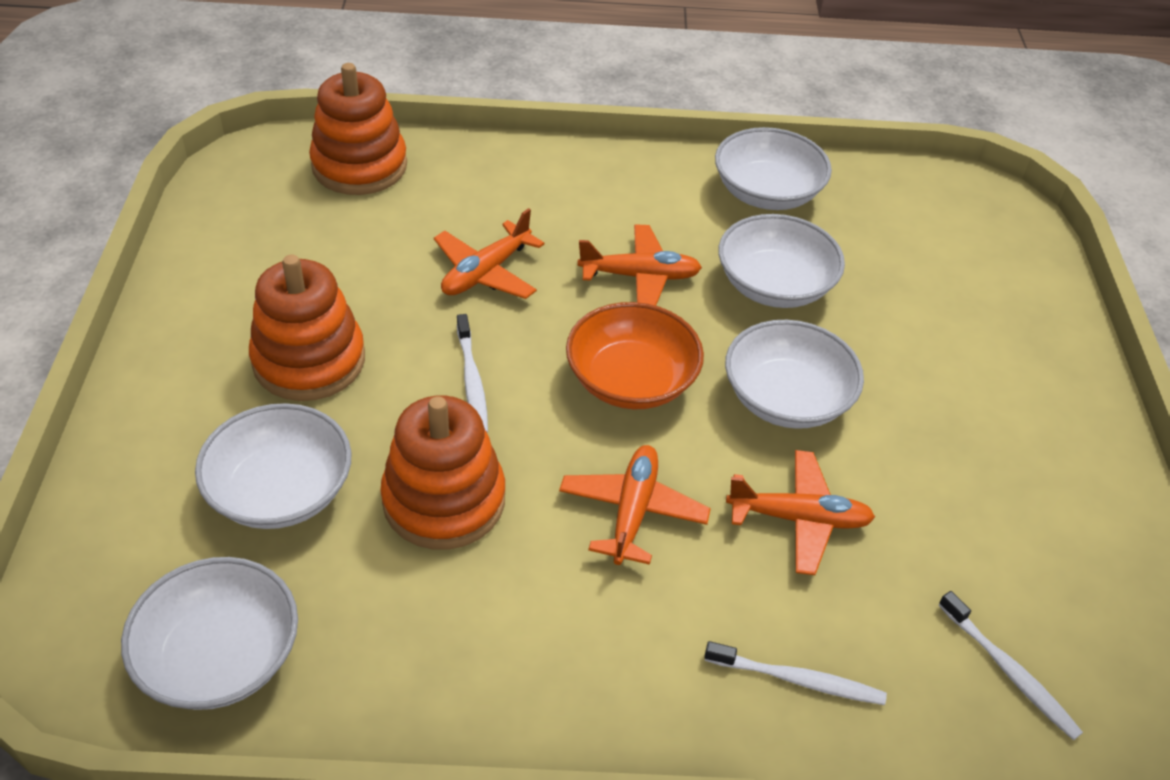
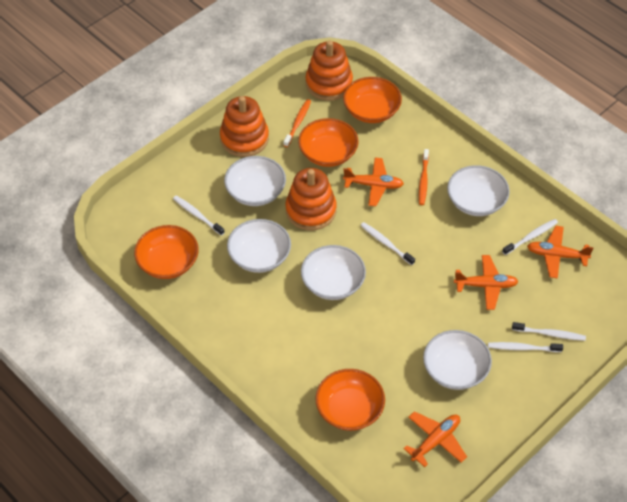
orange bowl: 1 -> 4
orange toothbrush: 0 -> 2
white toothbrush: 3 -> 5

